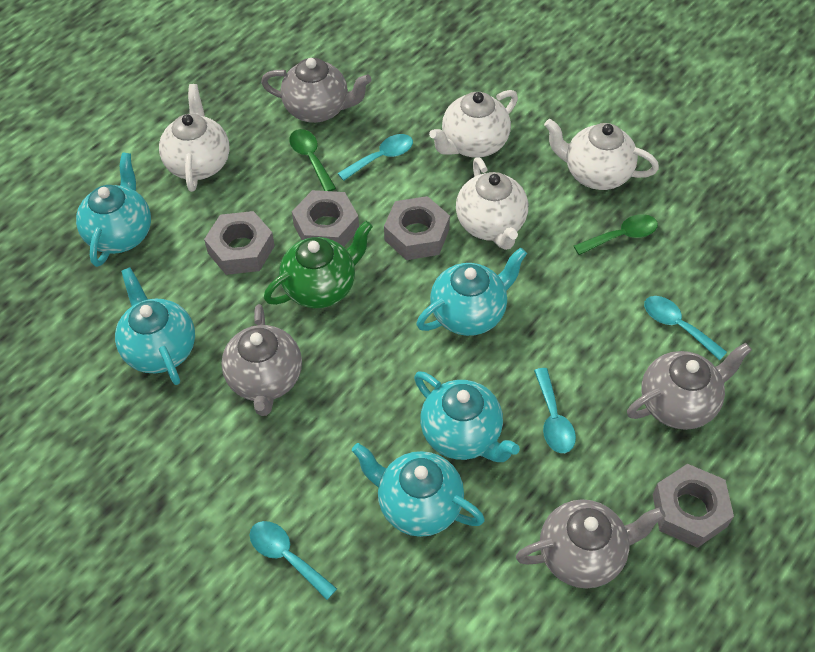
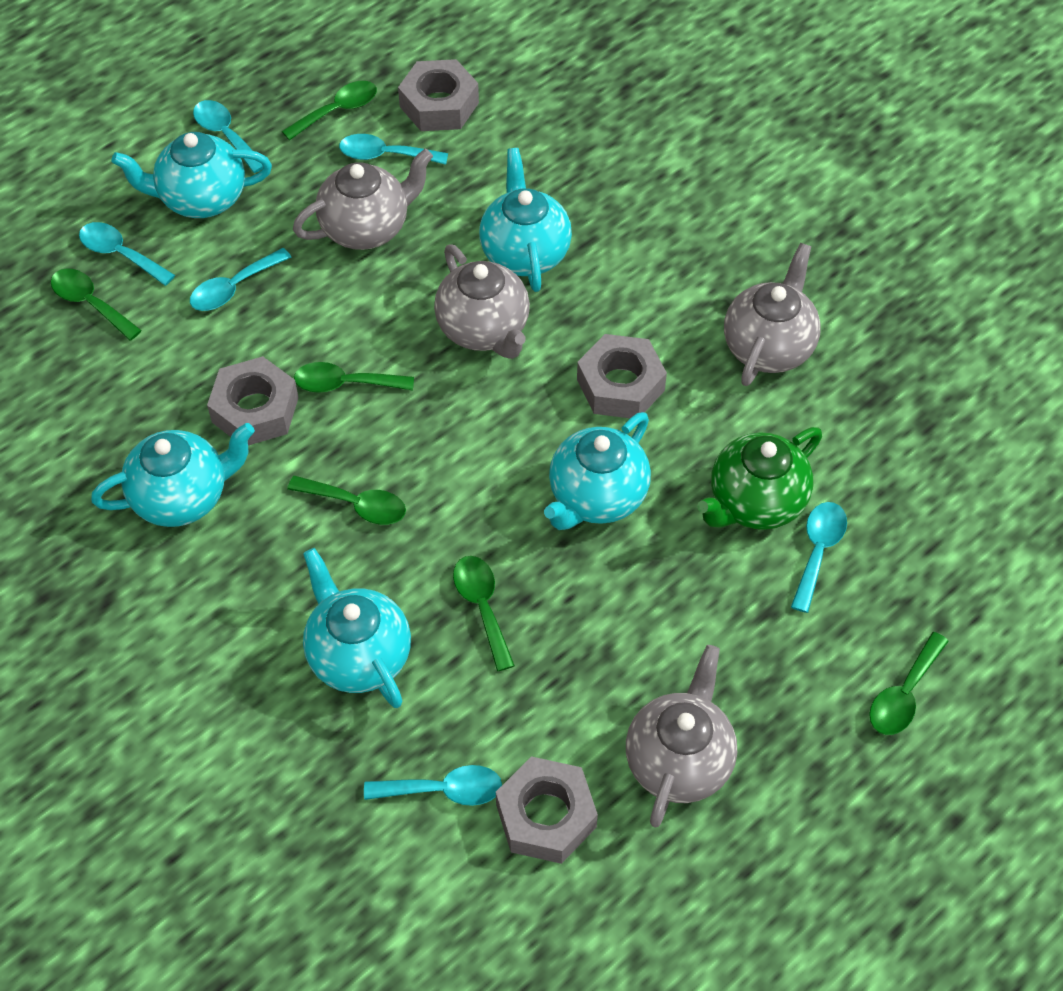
green spoon: 2 -> 6
turquoise spoon: 4 -> 6
white teapot: 4 -> 0

